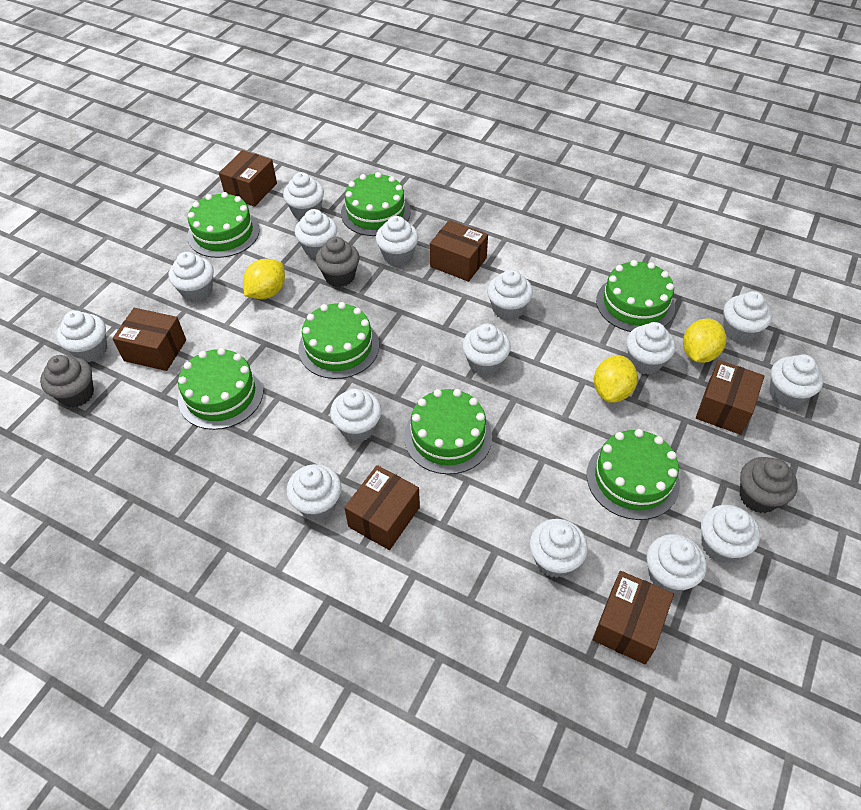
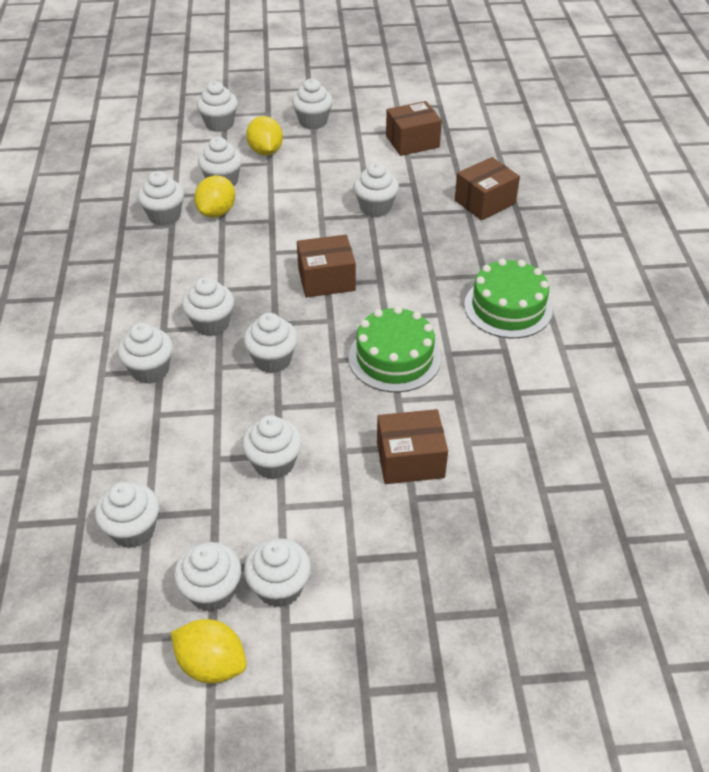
brown box: 6 -> 4
green cake: 7 -> 2
grey cupcake: 3 -> 0
white cupcake: 15 -> 12

